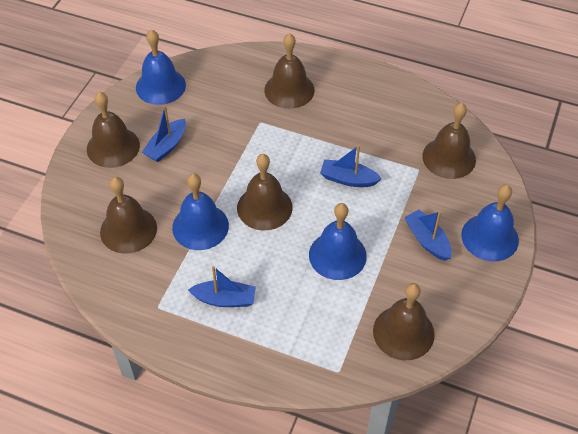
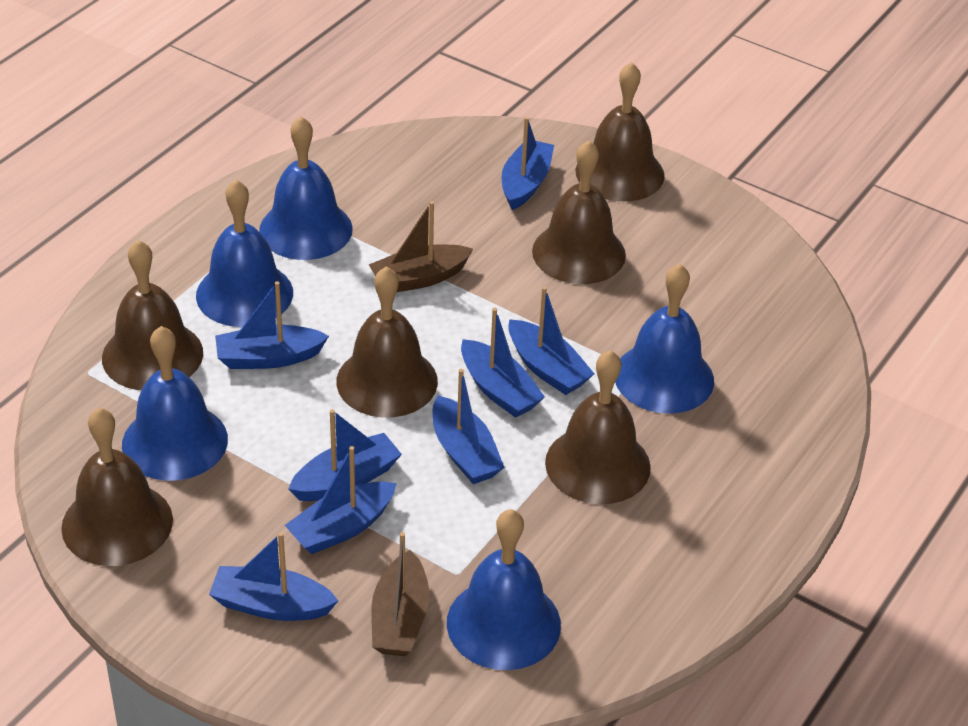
blue bell: 4 -> 5
blue boat: 4 -> 8
brown boat: 0 -> 2

